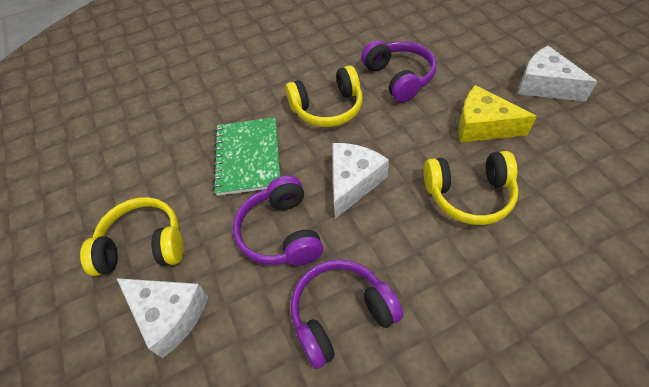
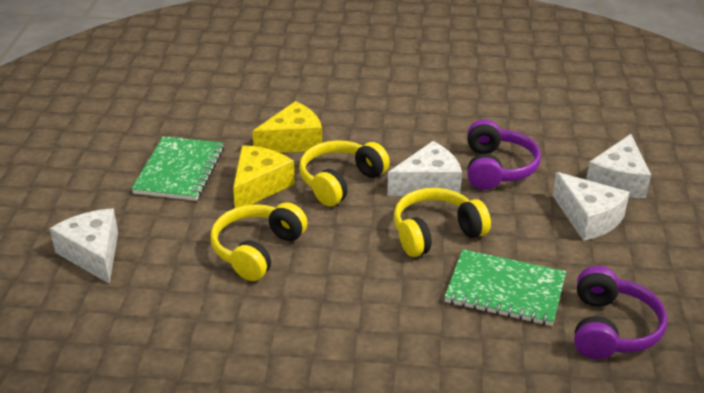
green notebook: 1 -> 2
purple headphones: 3 -> 2
white cheese: 3 -> 4
yellow cheese: 1 -> 2

